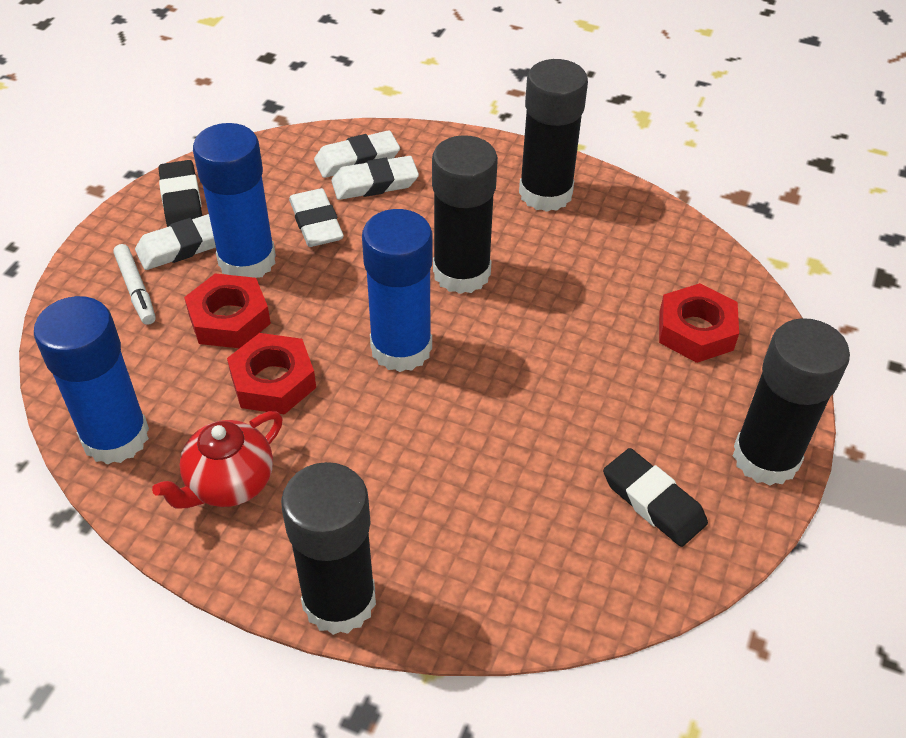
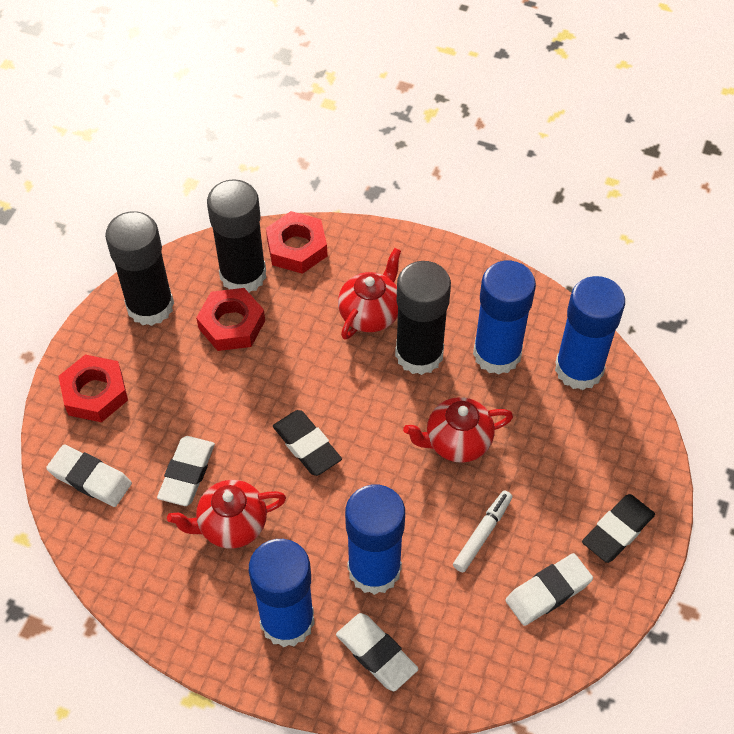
black glue stick: 4 -> 3
blue glue stick: 3 -> 4
red teapot: 1 -> 3

